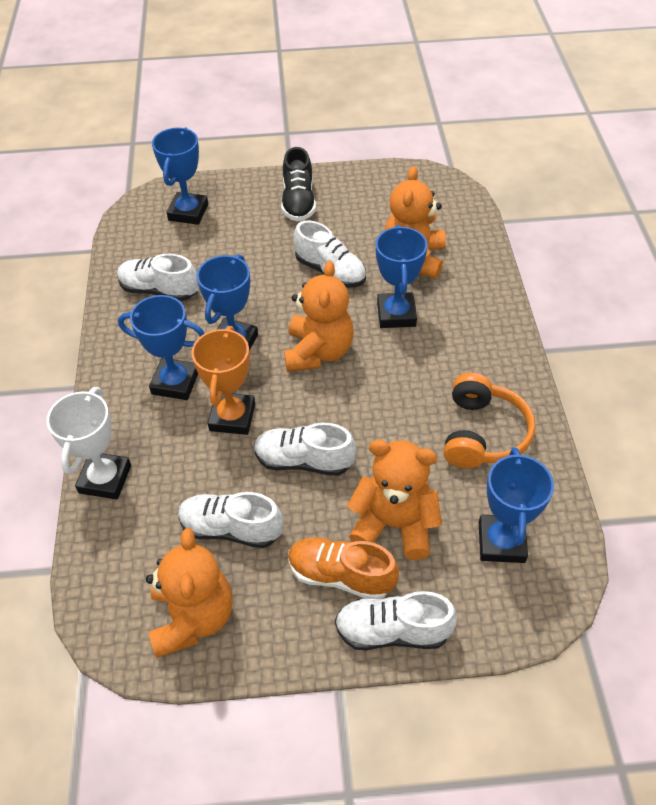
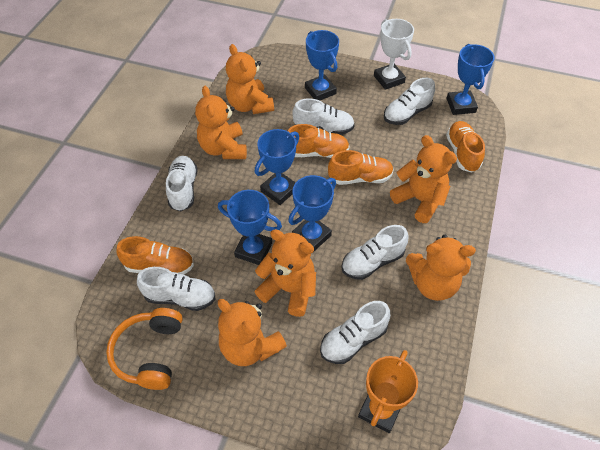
black shoe: 1 -> 0
orange shoe: 1 -> 4
orange teddy bear: 4 -> 6
white shoe: 5 -> 6

